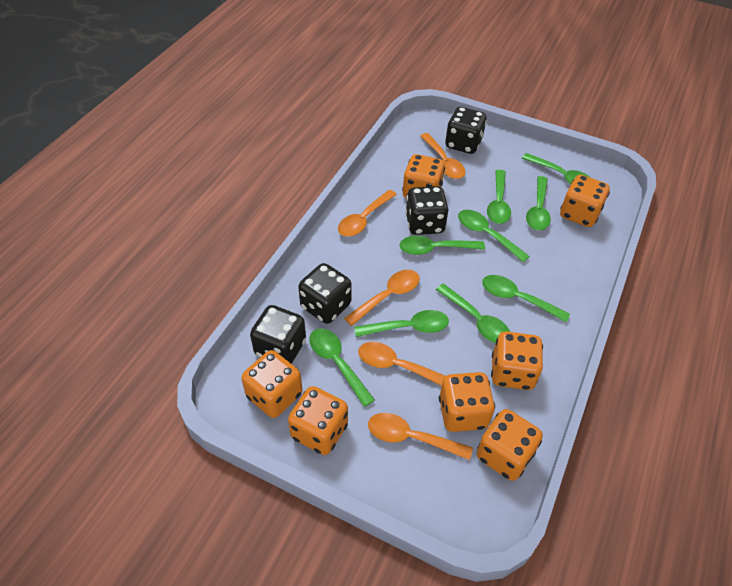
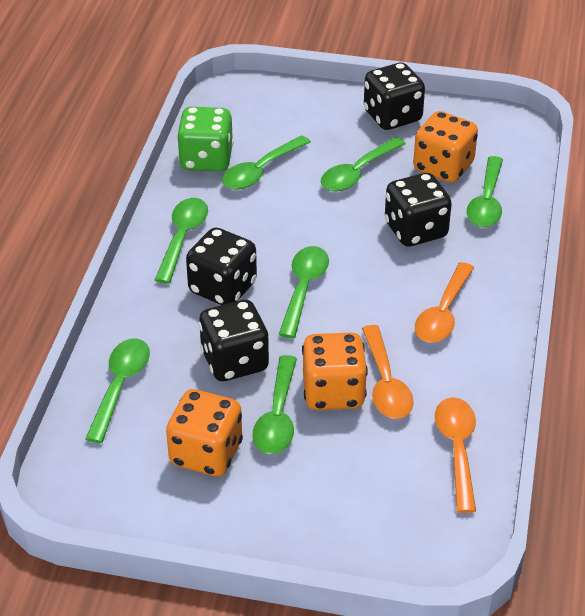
green dice: 0 -> 1
green spoon: 9 -> 7
orange dice: 7 -> 3
orange spoon: 5 -> 3

